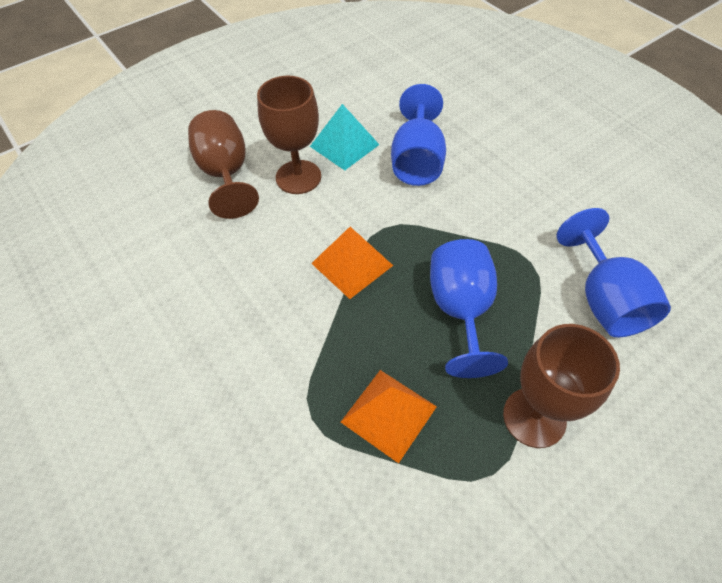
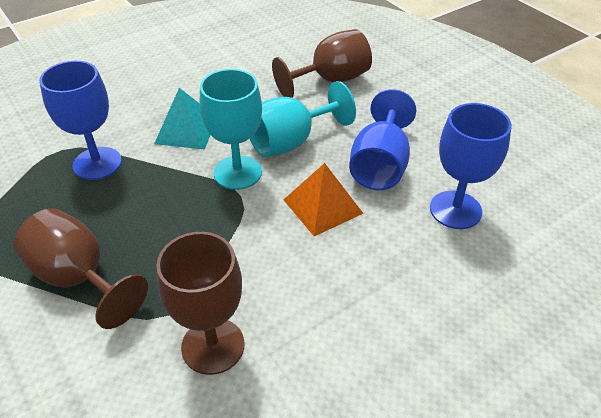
orange pyramid: 2 -> 1
turquoise goblet: 0 -> 2

